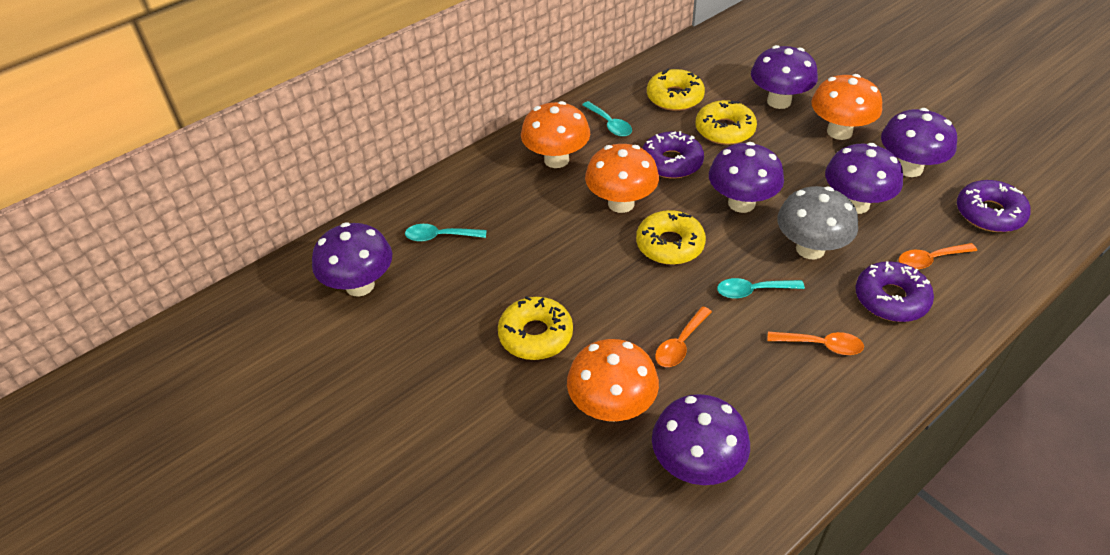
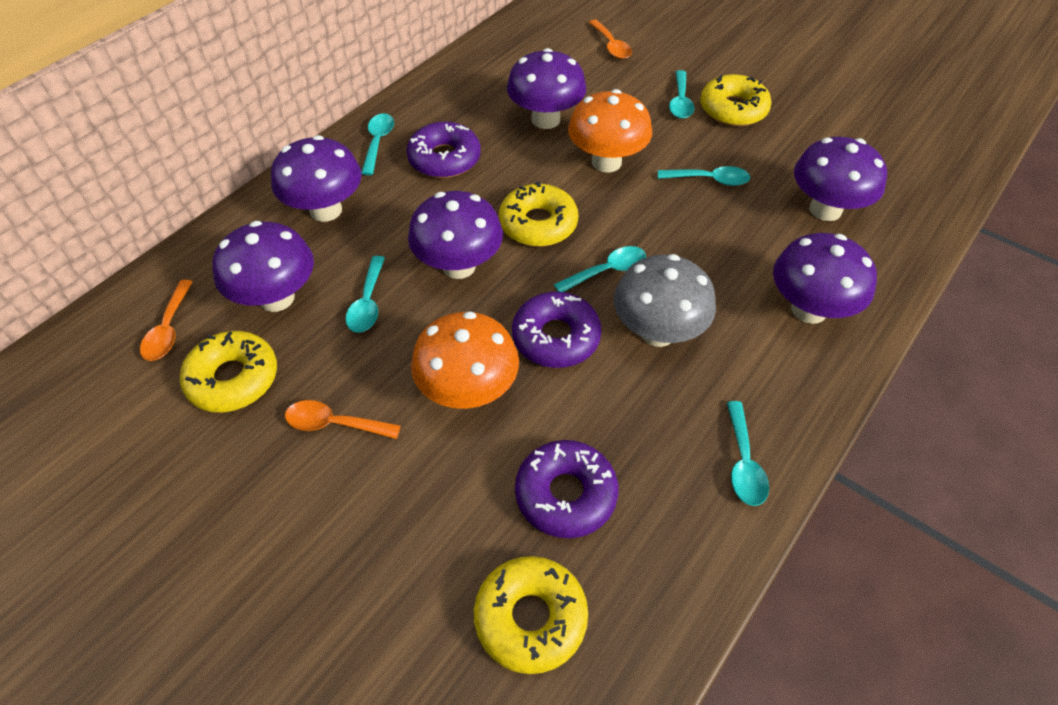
orange mushroom: 4 -> 2
turquoise spoon: 3 -> 6

